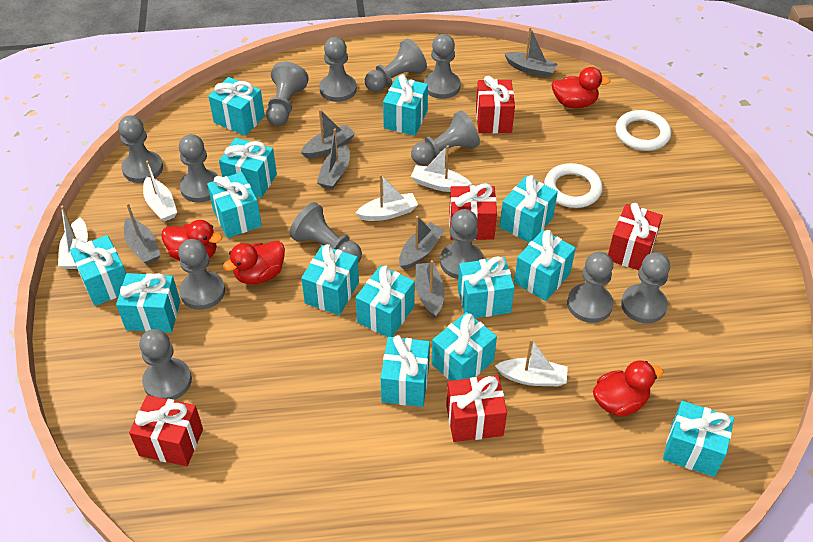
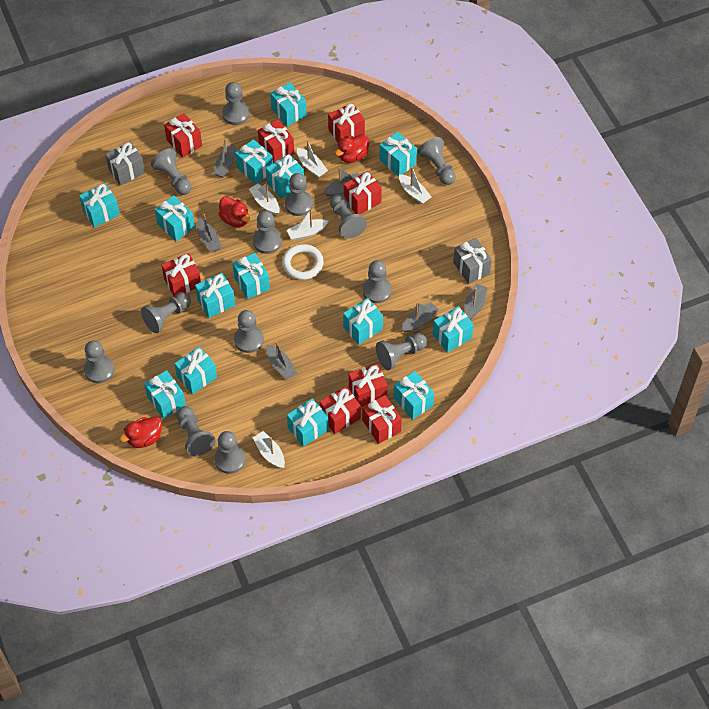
grey gift: 0 -> 2
red duck: 4 -> 3
red gift: 5 -> 8
white ring: 2 -> 1

